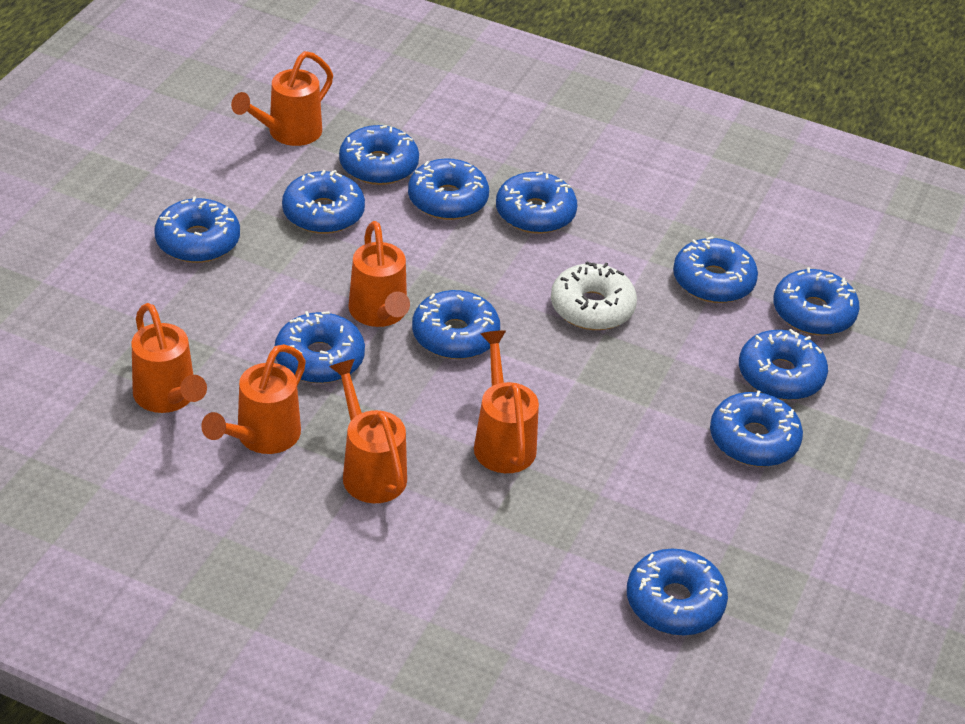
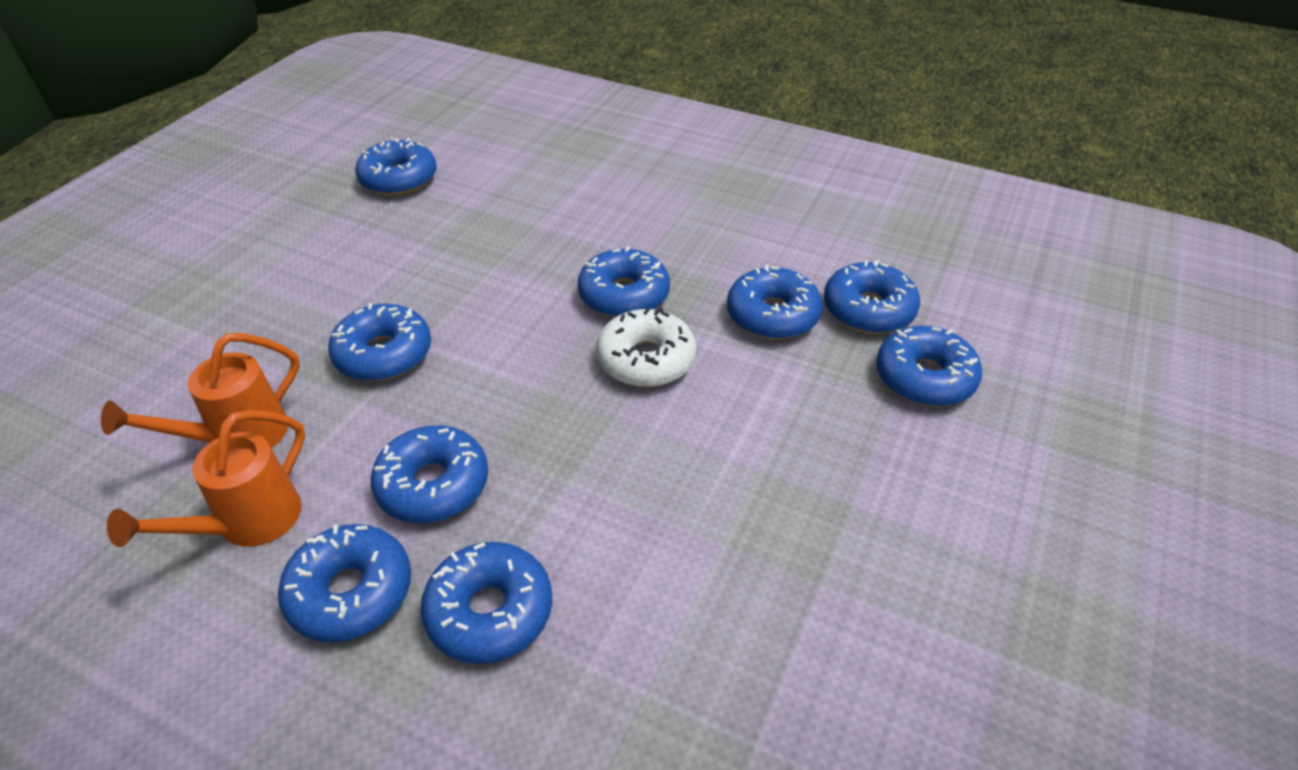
blue donut: 12 -> 9
orange watering can: 6 -> 2

